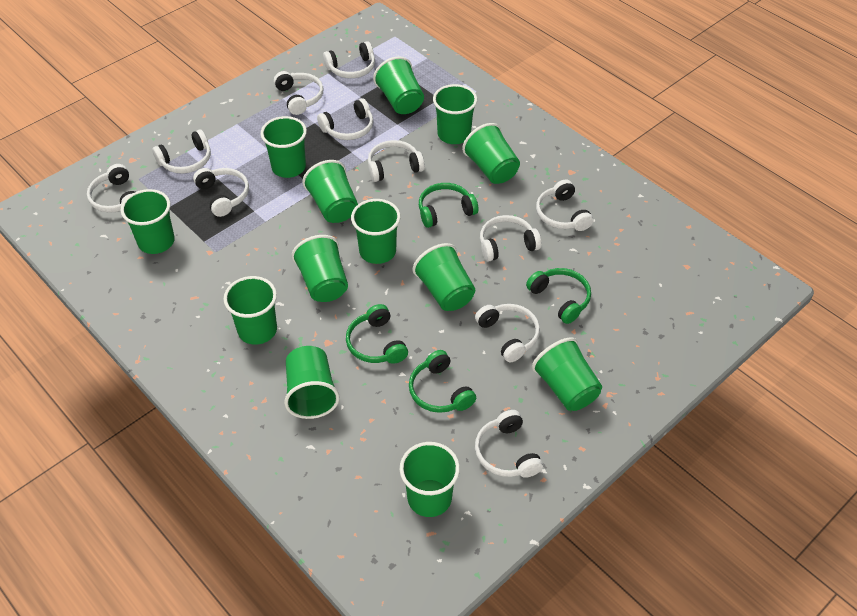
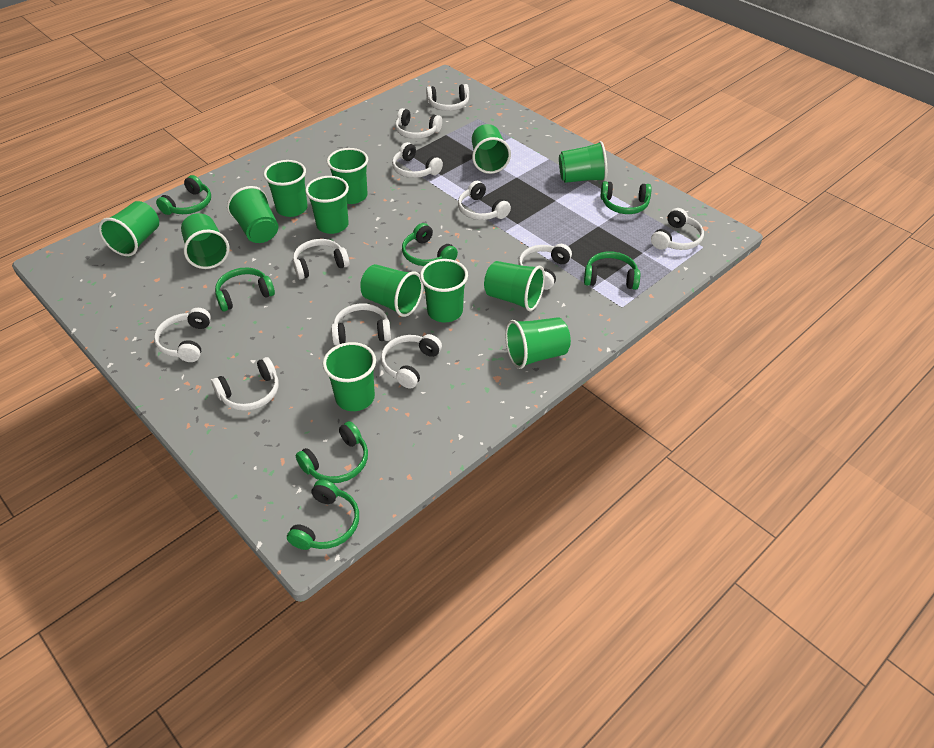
green headphones: 4 -> 7

